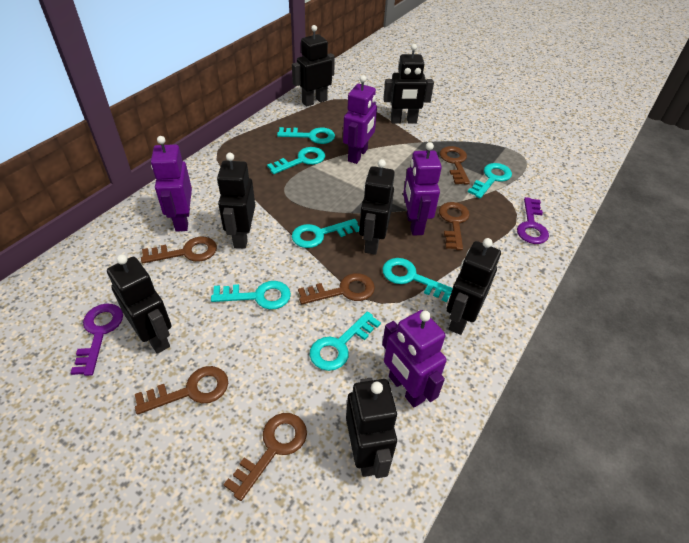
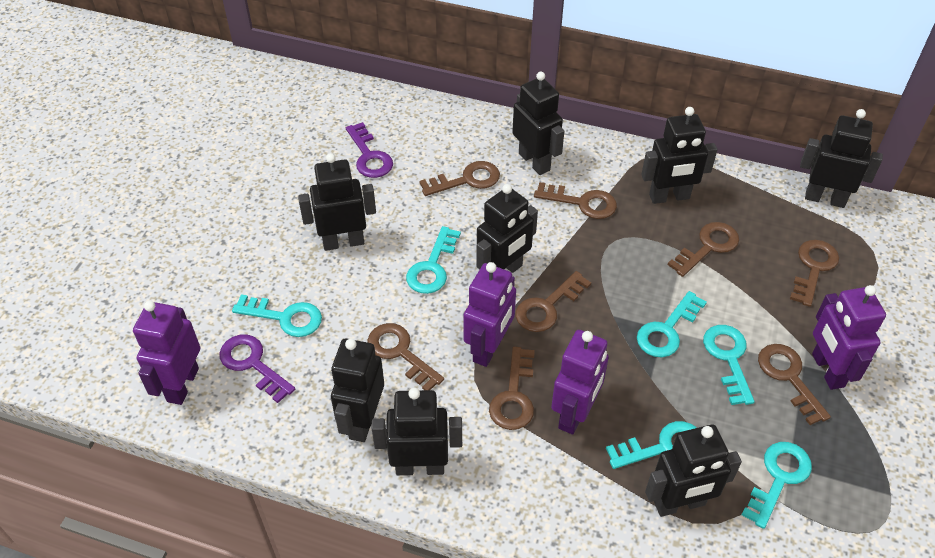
black robot: 7 -> 8
brown key: 6 -> 8
turquoise key: 7 -> 6

